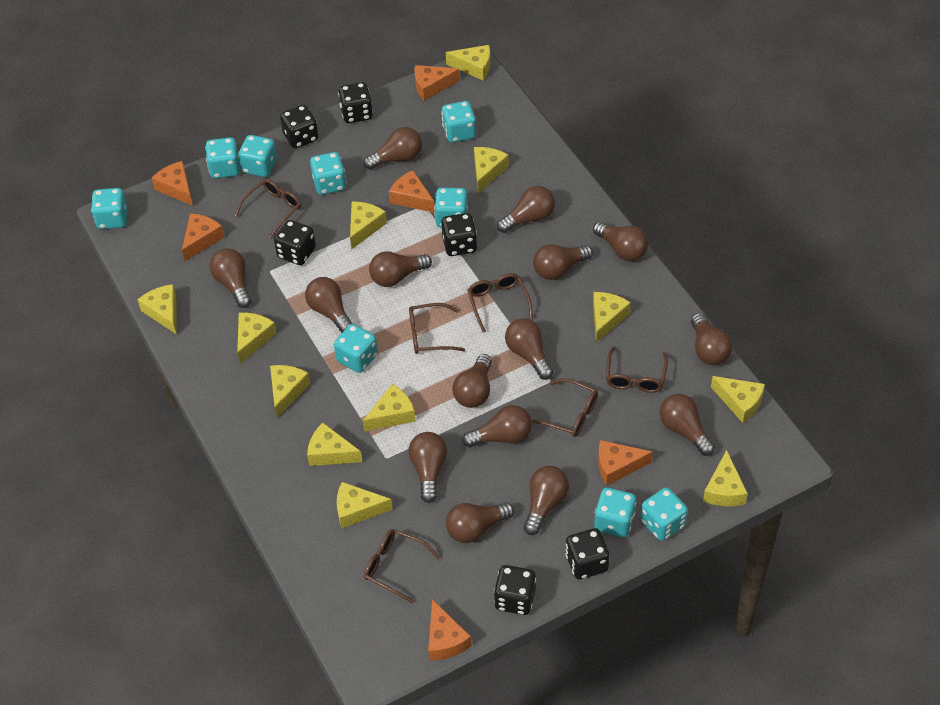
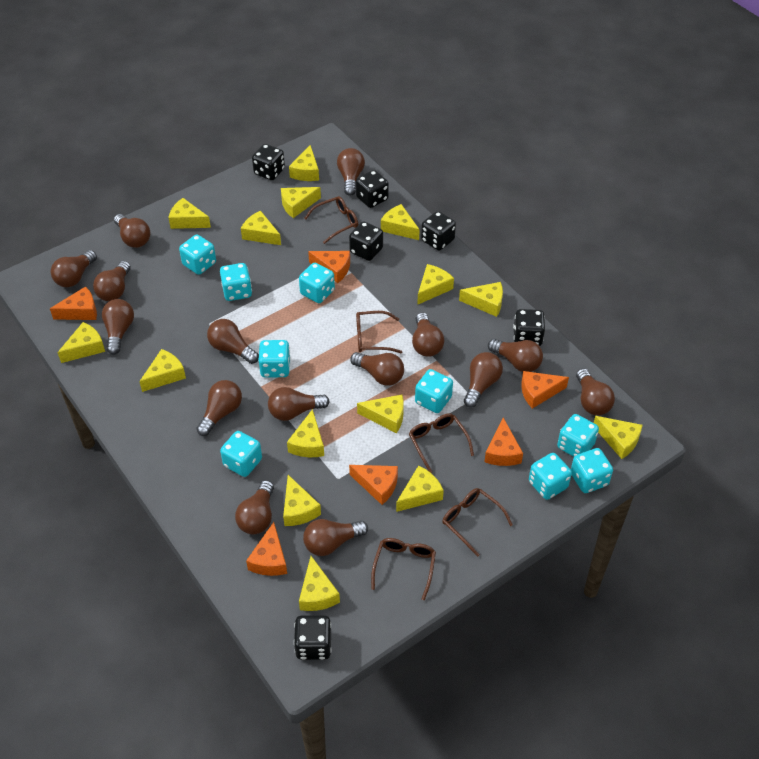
brown glasses: 6 -> 5
yellow cheese: 12 -> 15

